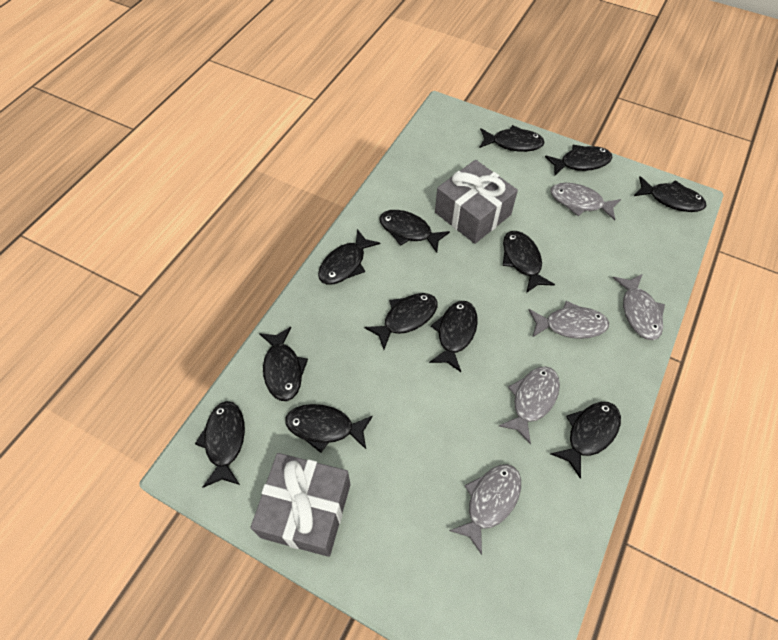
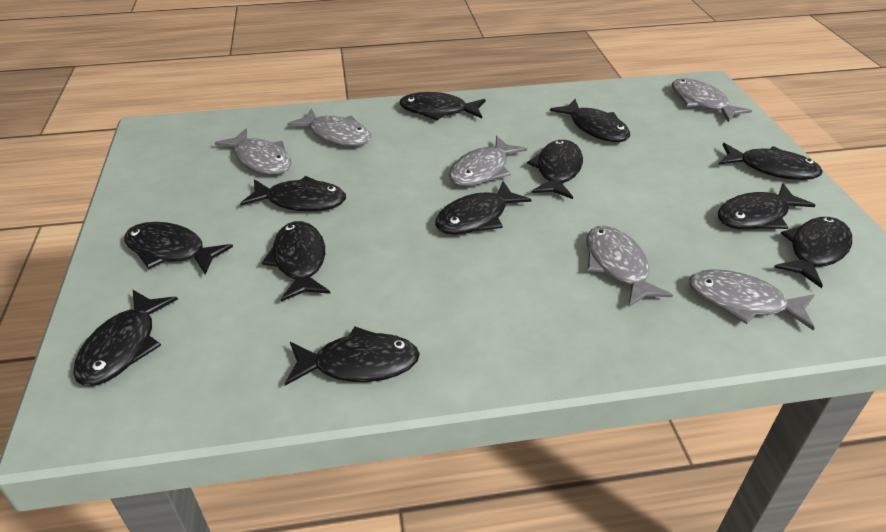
grey fish: 5 -> 6
grey gift: 2 -> 0

